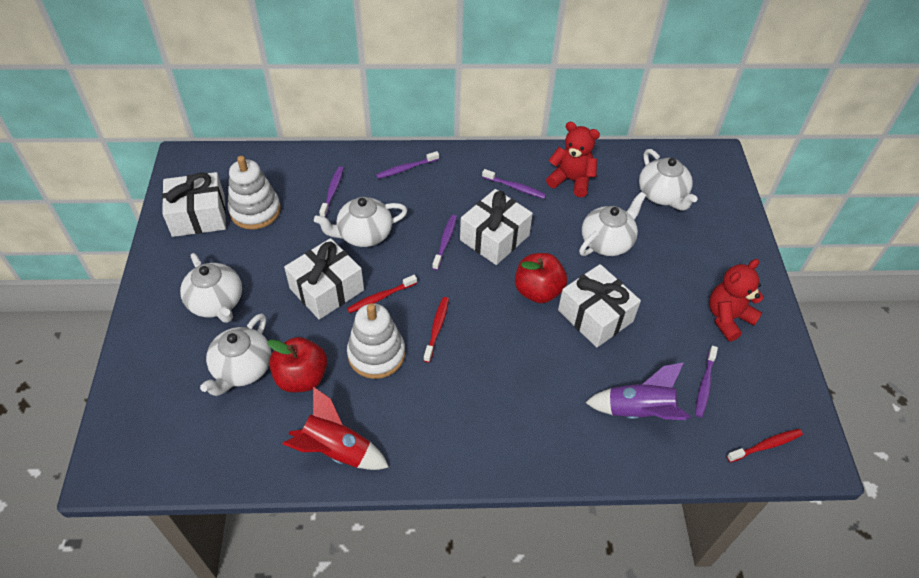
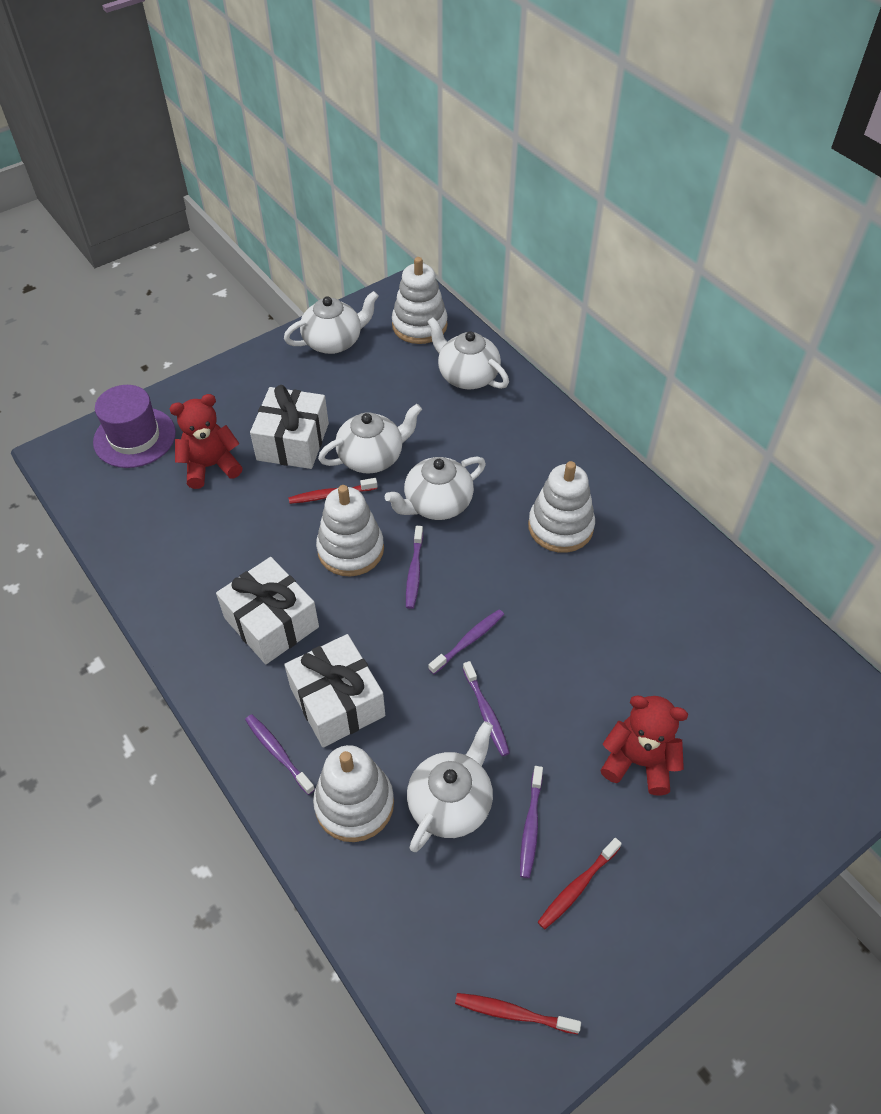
purple hat: 0 -> 1
purple rocket: 1 -> 0
red apple: 2 -> 0
red rocket: 1 -> 0
white gift: 4 -> 3
white stacking toy: 2 -> 4

